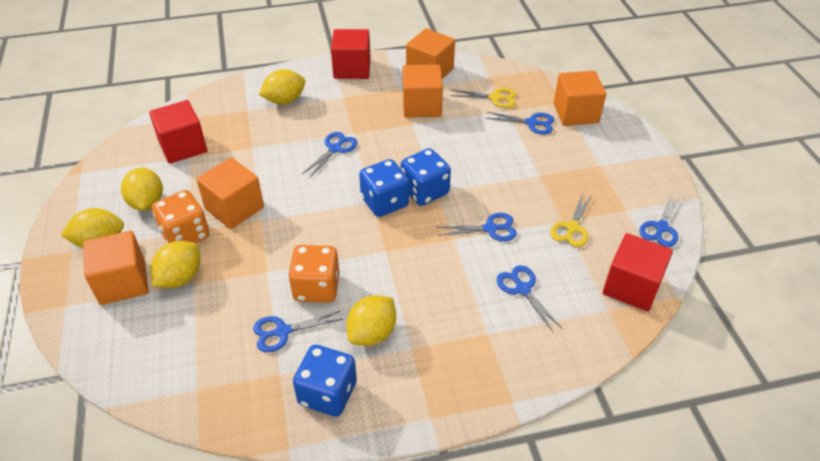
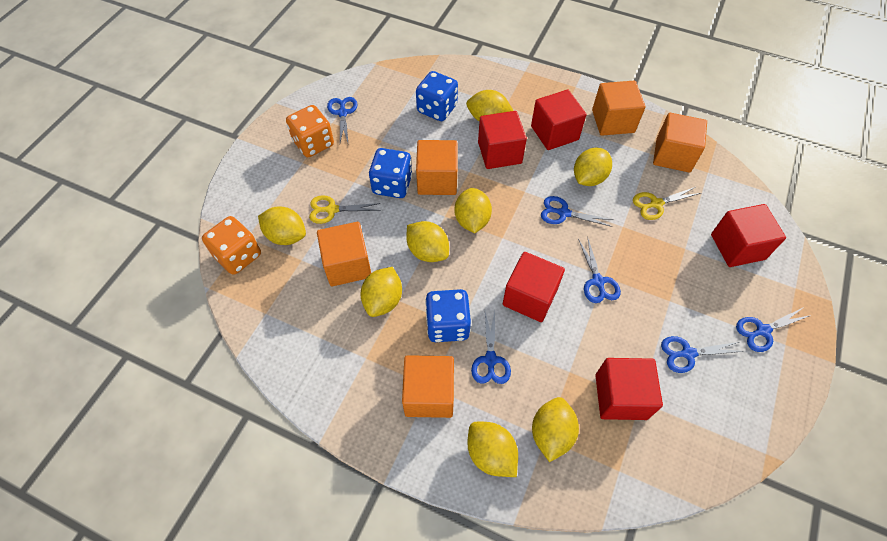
red cube: 3 -> 5
yellow lemon: 5 -> 8

